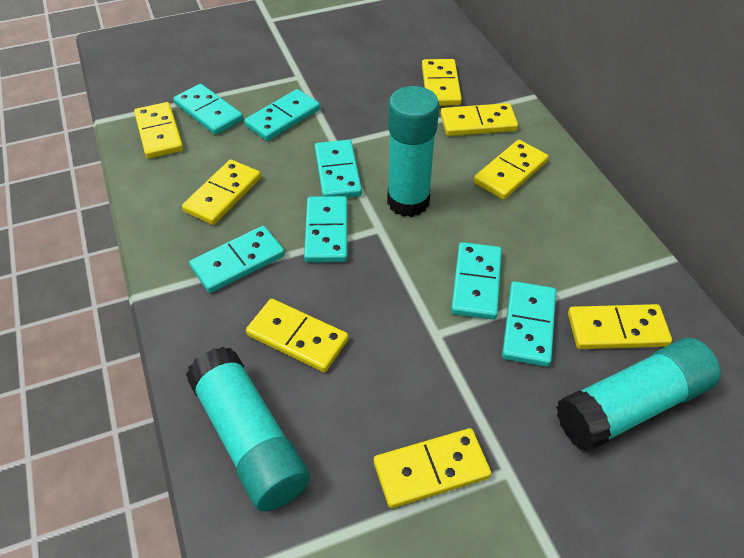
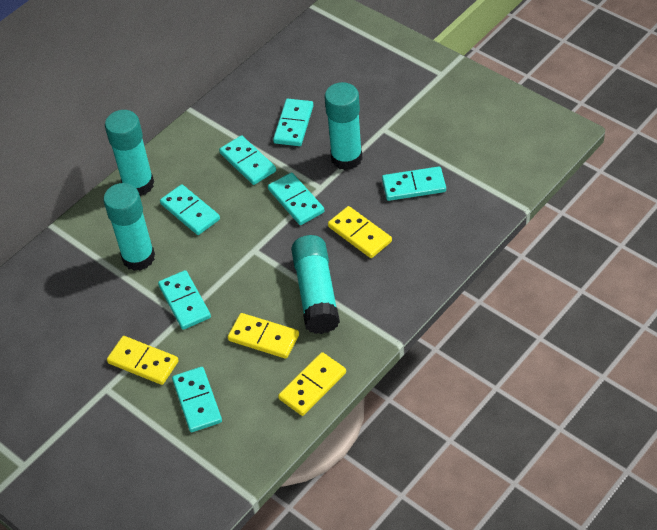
turquoise glue stick: 3 -> 4
yellow domino: 8 -> 4

